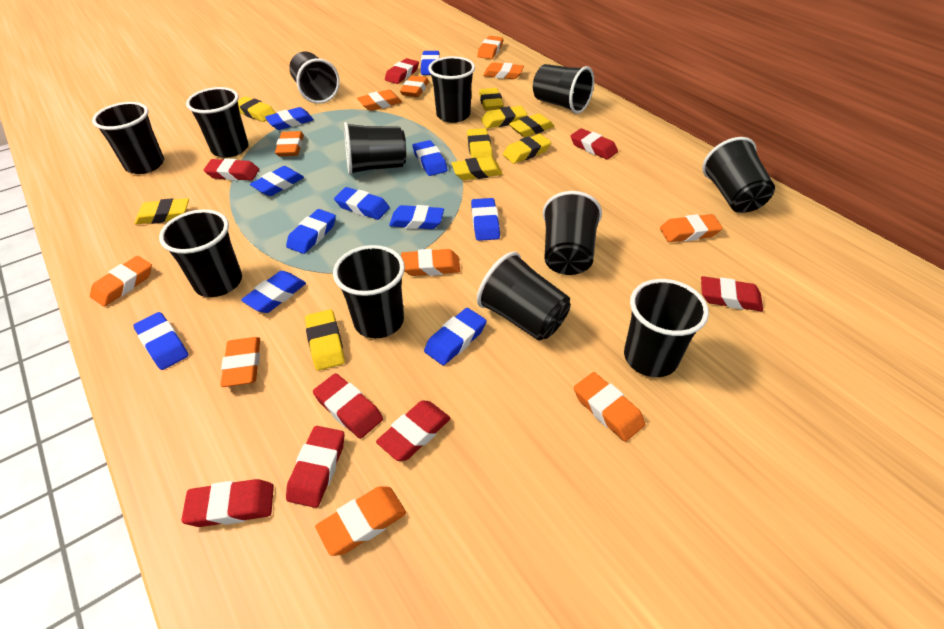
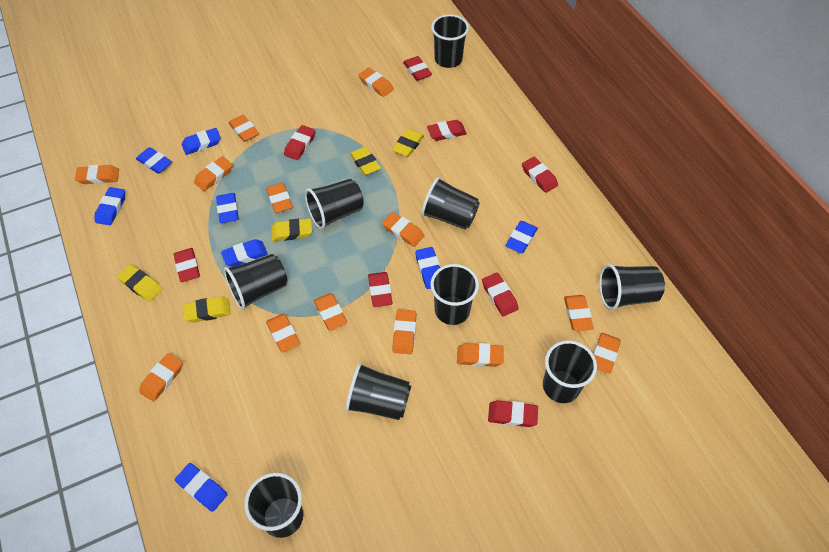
black cup: 12 -> 9
blue eraser: 11 -> 8
orange eraser: 11 -> 13
yellow eraser: 9 -> 5

